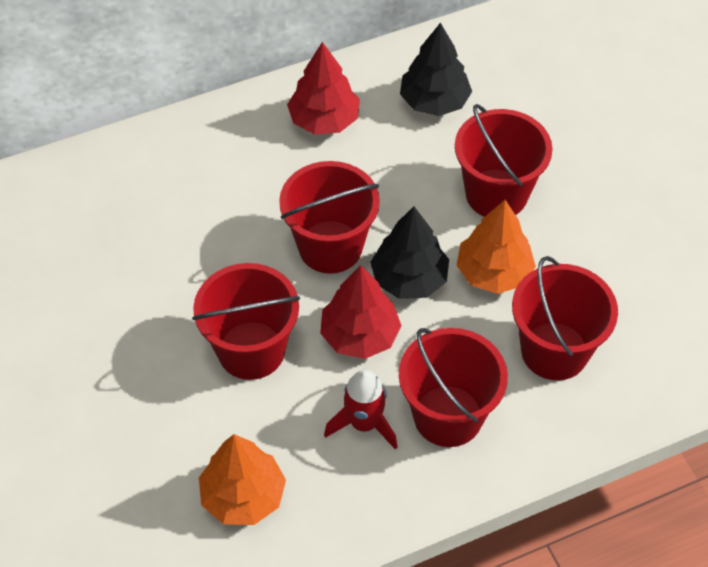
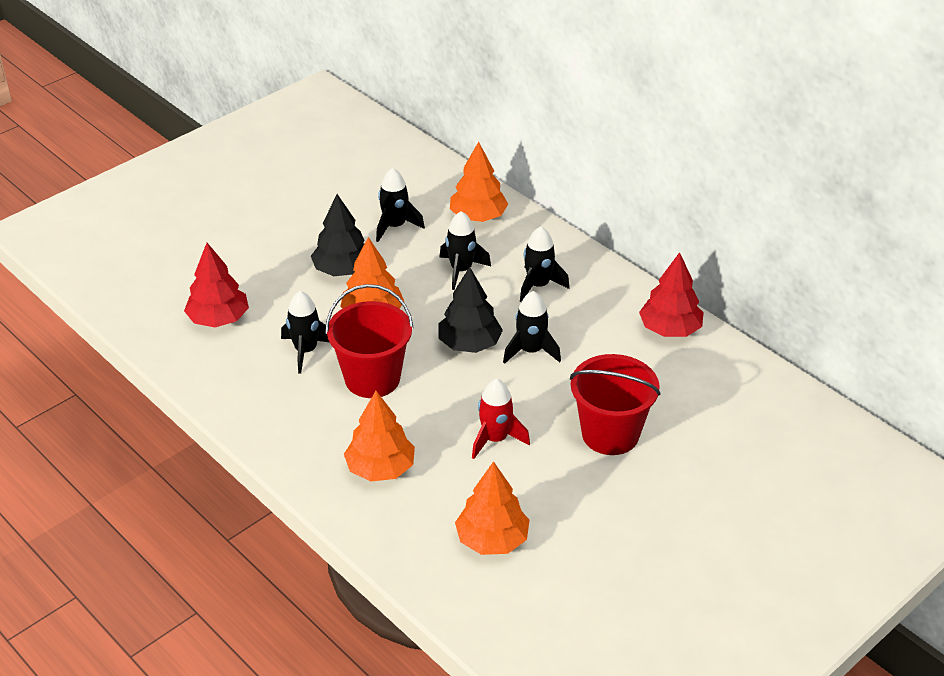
black rocket: 0 -> 5
orange tree: 2 -> 4
red bucket: 5 -> 2

